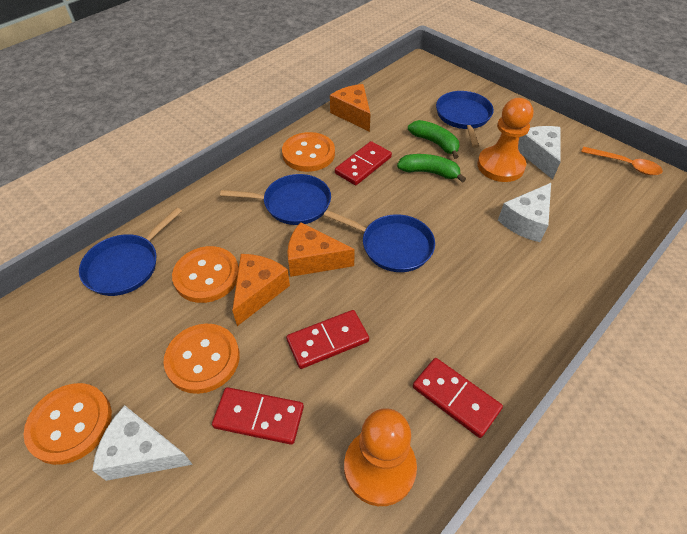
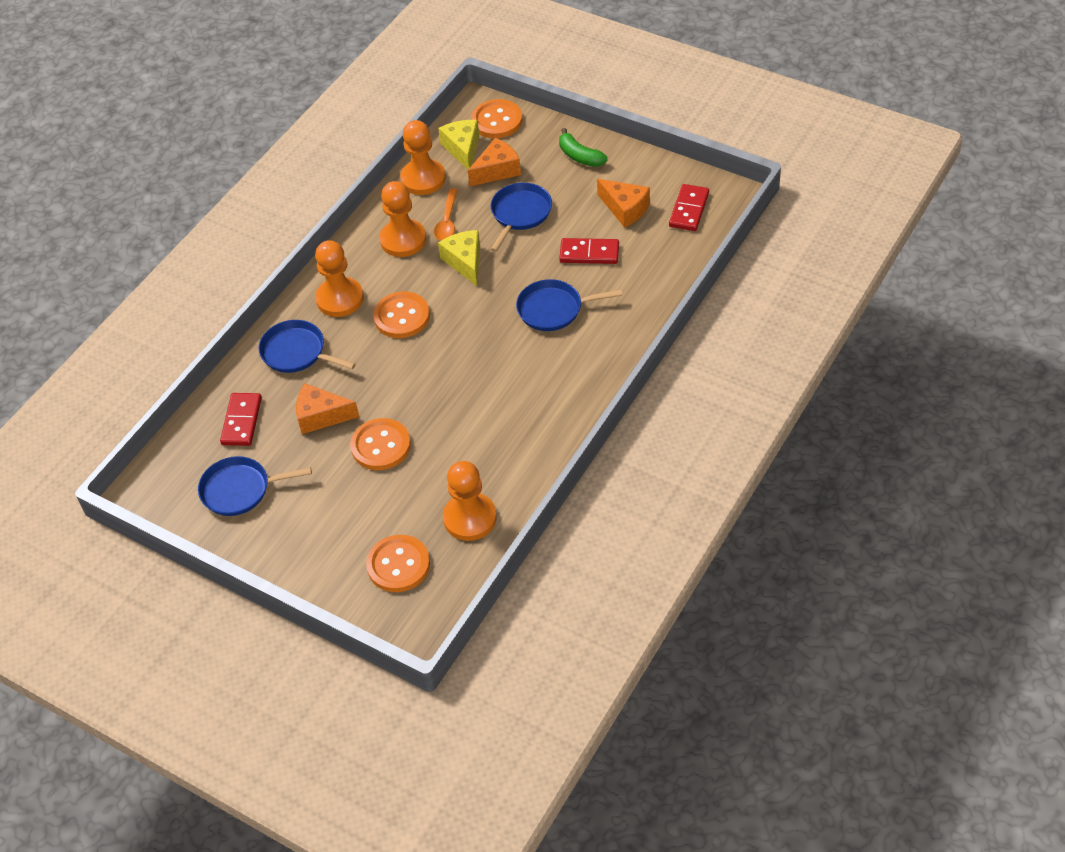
green banana: 2 -> 1
orange pawn: 2 -> 4
red domino: 4 -> 3
white cheese: 3 -> 0
yellow cheese: 0 -> 2

